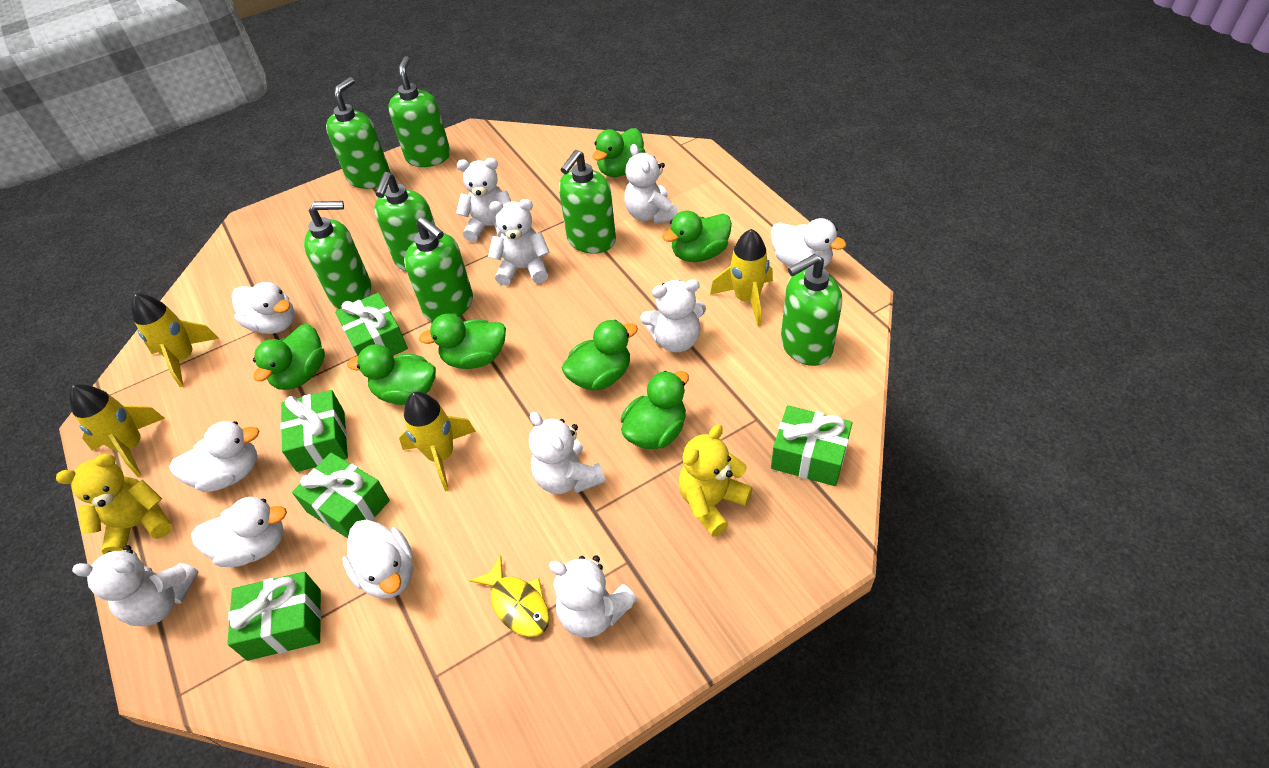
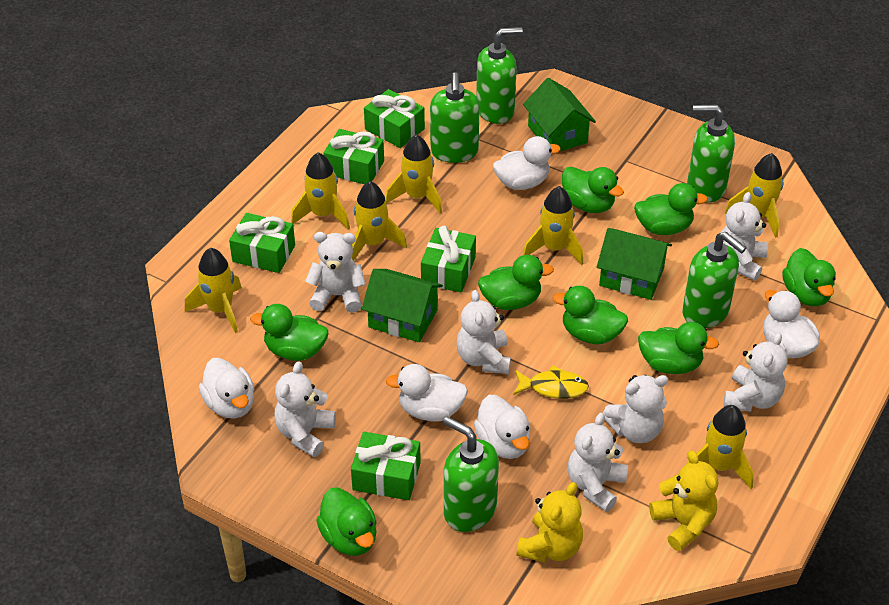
green duck: 7 -> 8
green house: 0 -> 3
green soap dispenser: 7 -> 5
yellow rocket: 4 -> 7

